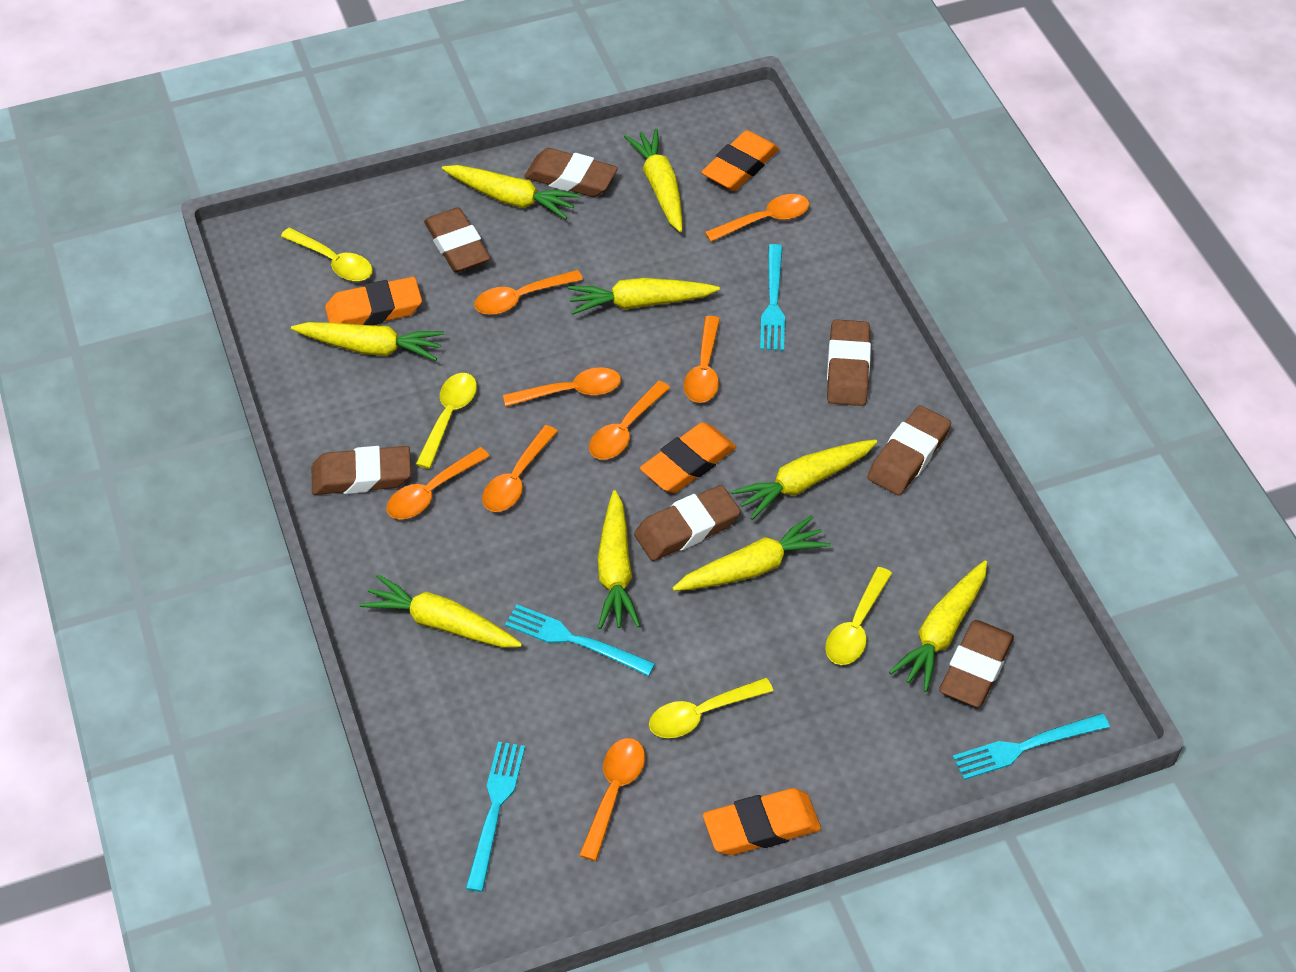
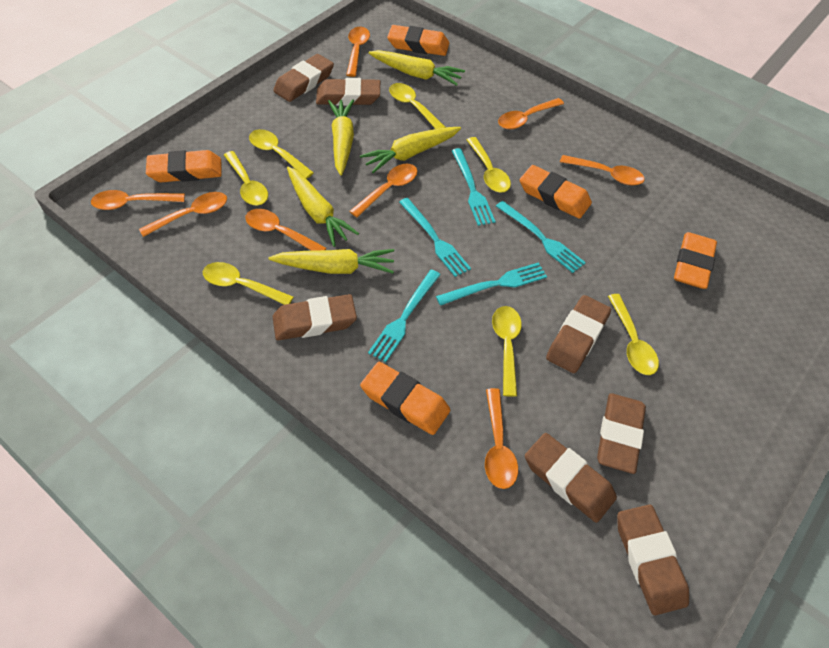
orange eraser: 4 -> 5
turquoise fork: 4 -> 5
yellow carrot: 9 -> 5
yellow spoon: 4 -> 7

